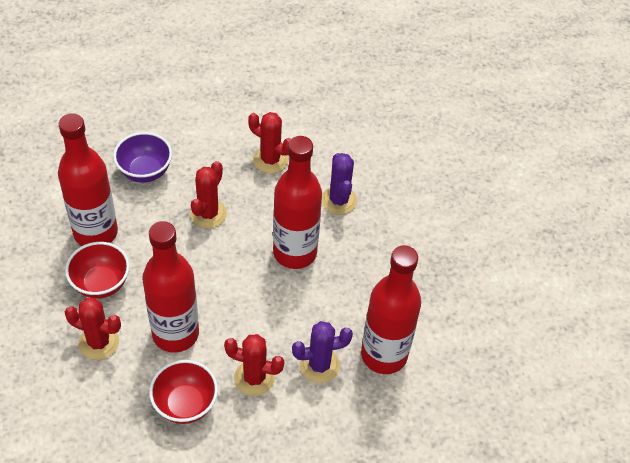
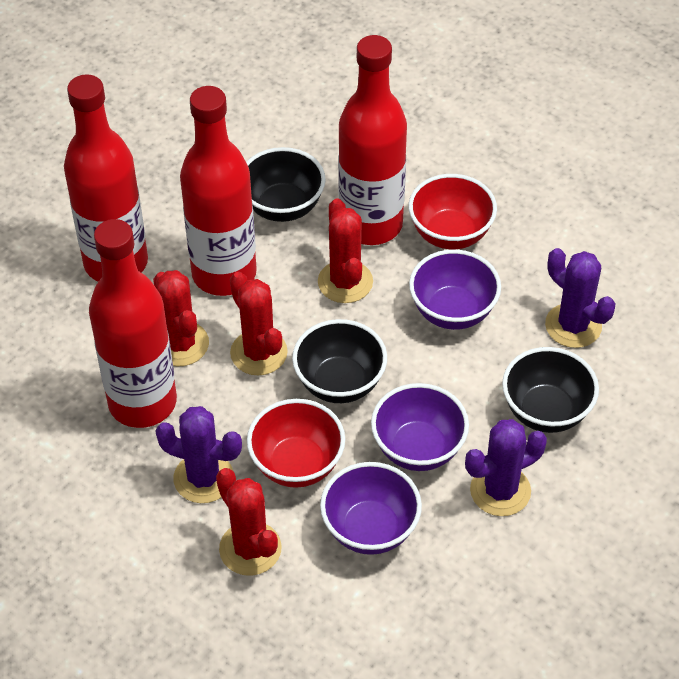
black bowl: 0 -> 3
purple bowl: 1 -> 3
purple cactus: 2 -> 3

